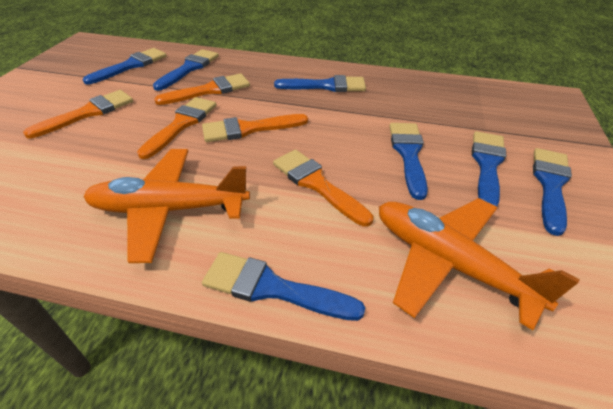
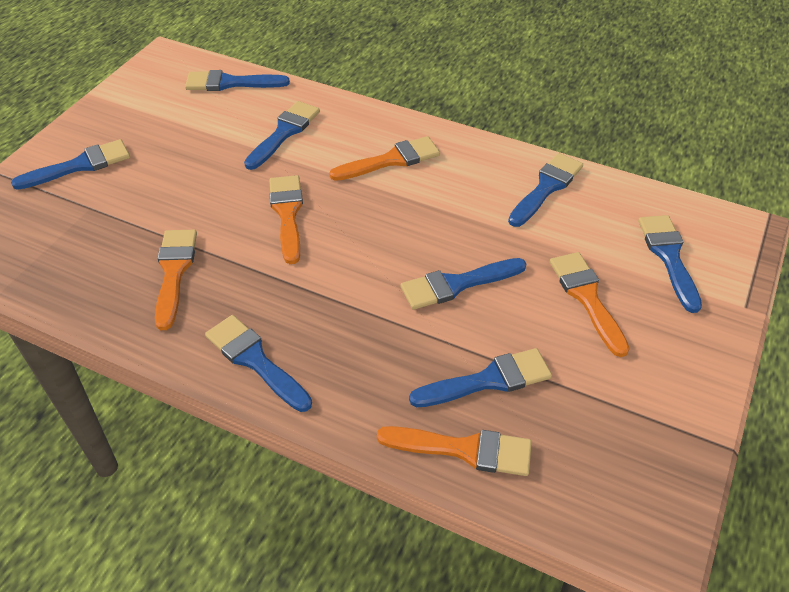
blue brush: 7 -> 8
orange plane: 2 -> 0

